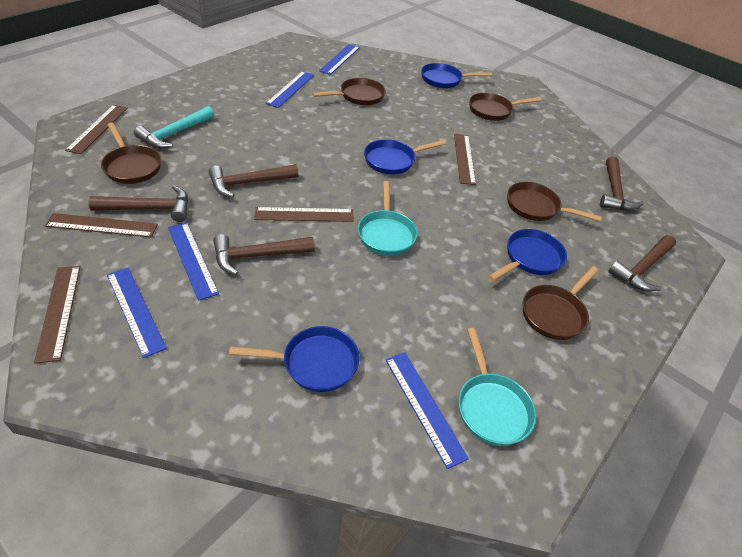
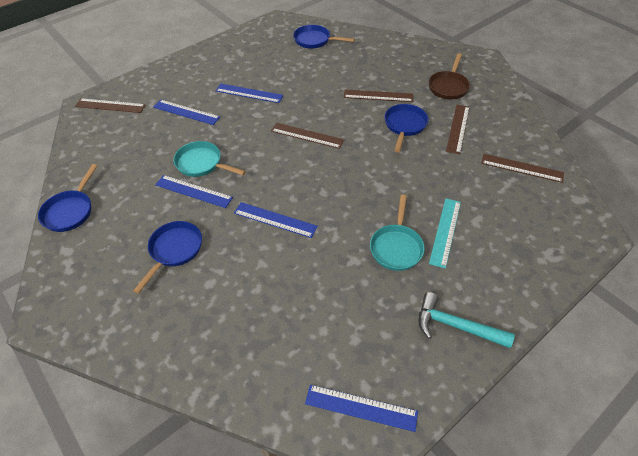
brown hammer: 5 -> 0
brown pan: 5 -> 1
turquoise ruler: 0 -> 1

